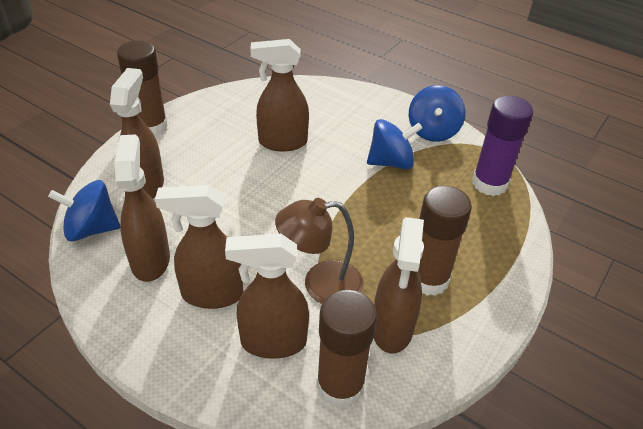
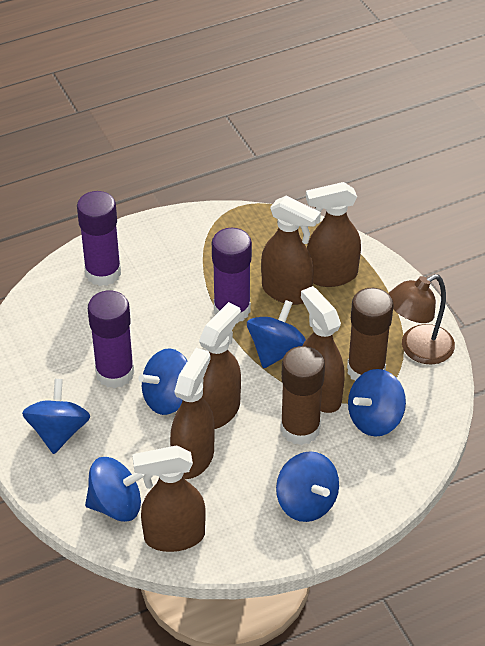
blue spinning top: 3 -> 6
brown glue stick: 3 -> 2
purple glue stick: 1 -> 3

